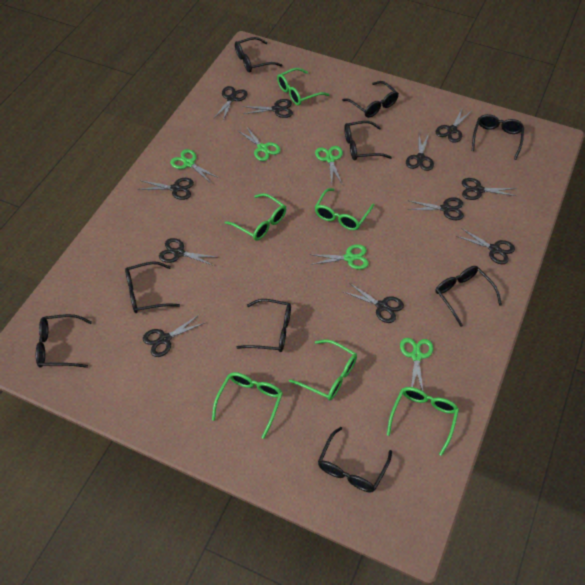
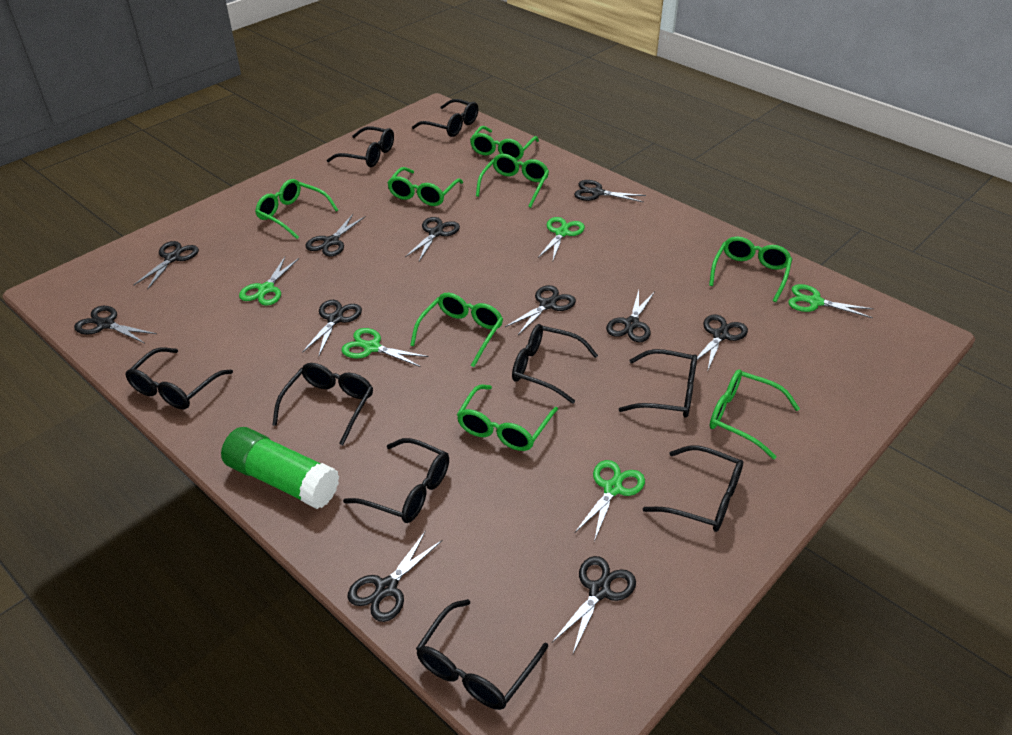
green glasses: 6 -> 8
green glue stick: 0 -> 1

